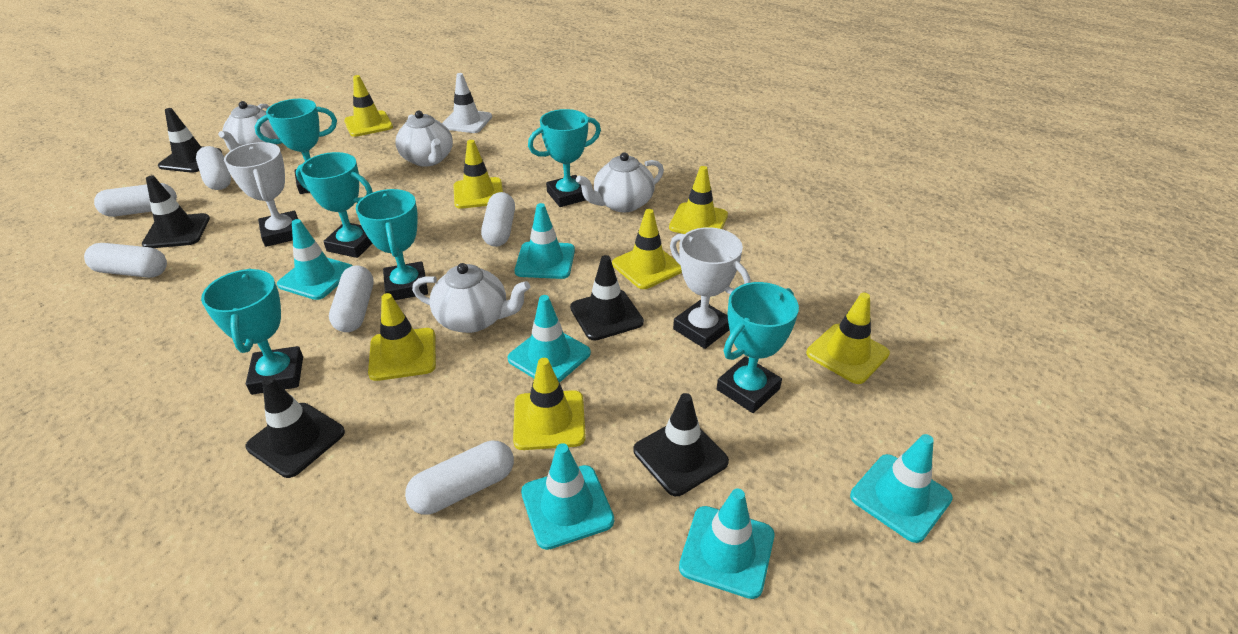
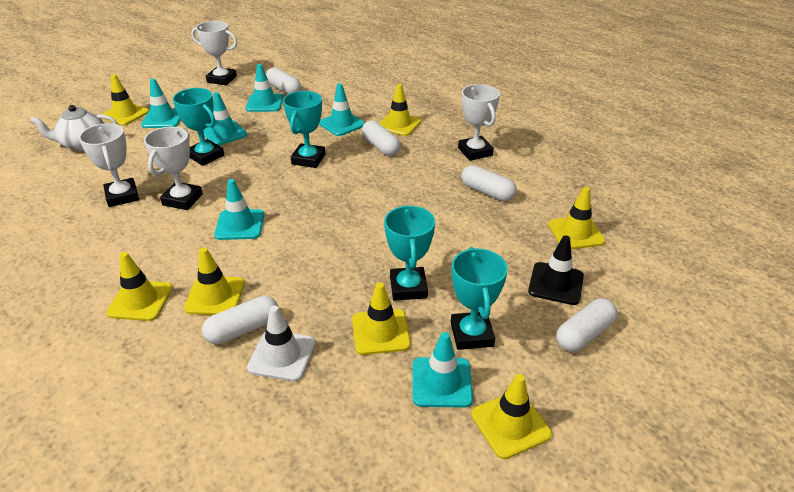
black traffic cone: 5 -> 1
turquoise trophy: 6 -> 4
white capsule: 6 -> 5
white teapot: 4 -> 1
white trophy: 2 -> 4

